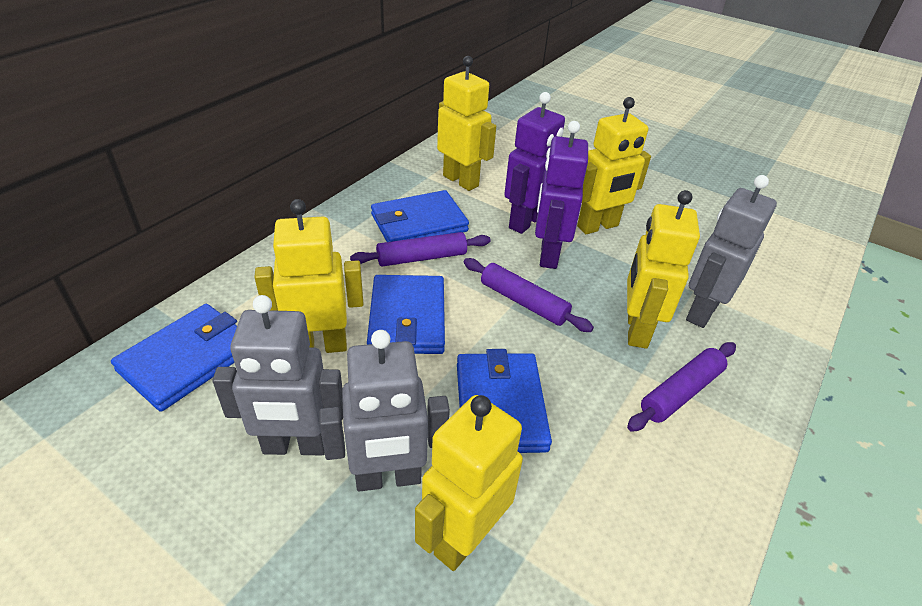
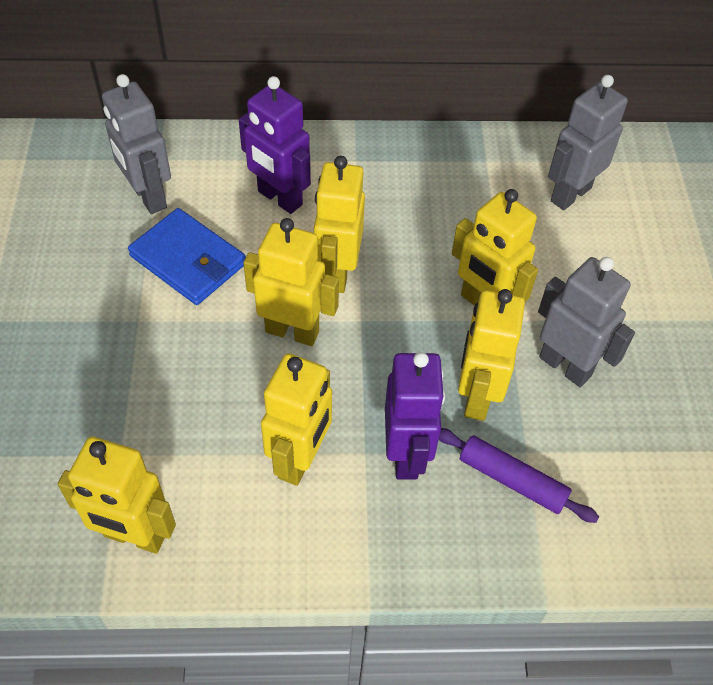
blue wallet: 4 -> 1
purple rolling pin: 3 -> 1
yellow robot: 5 -> 6

